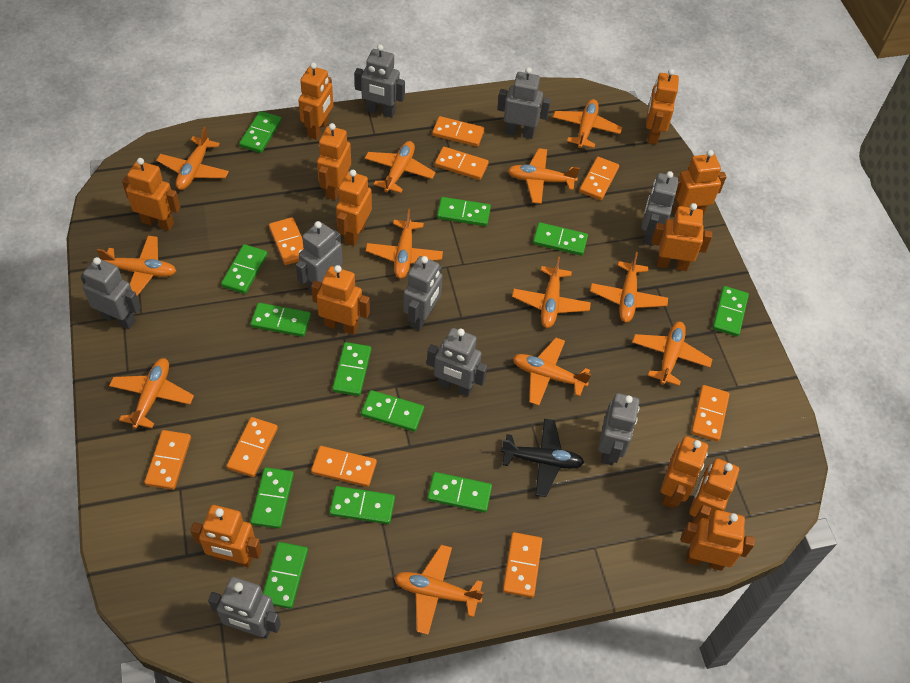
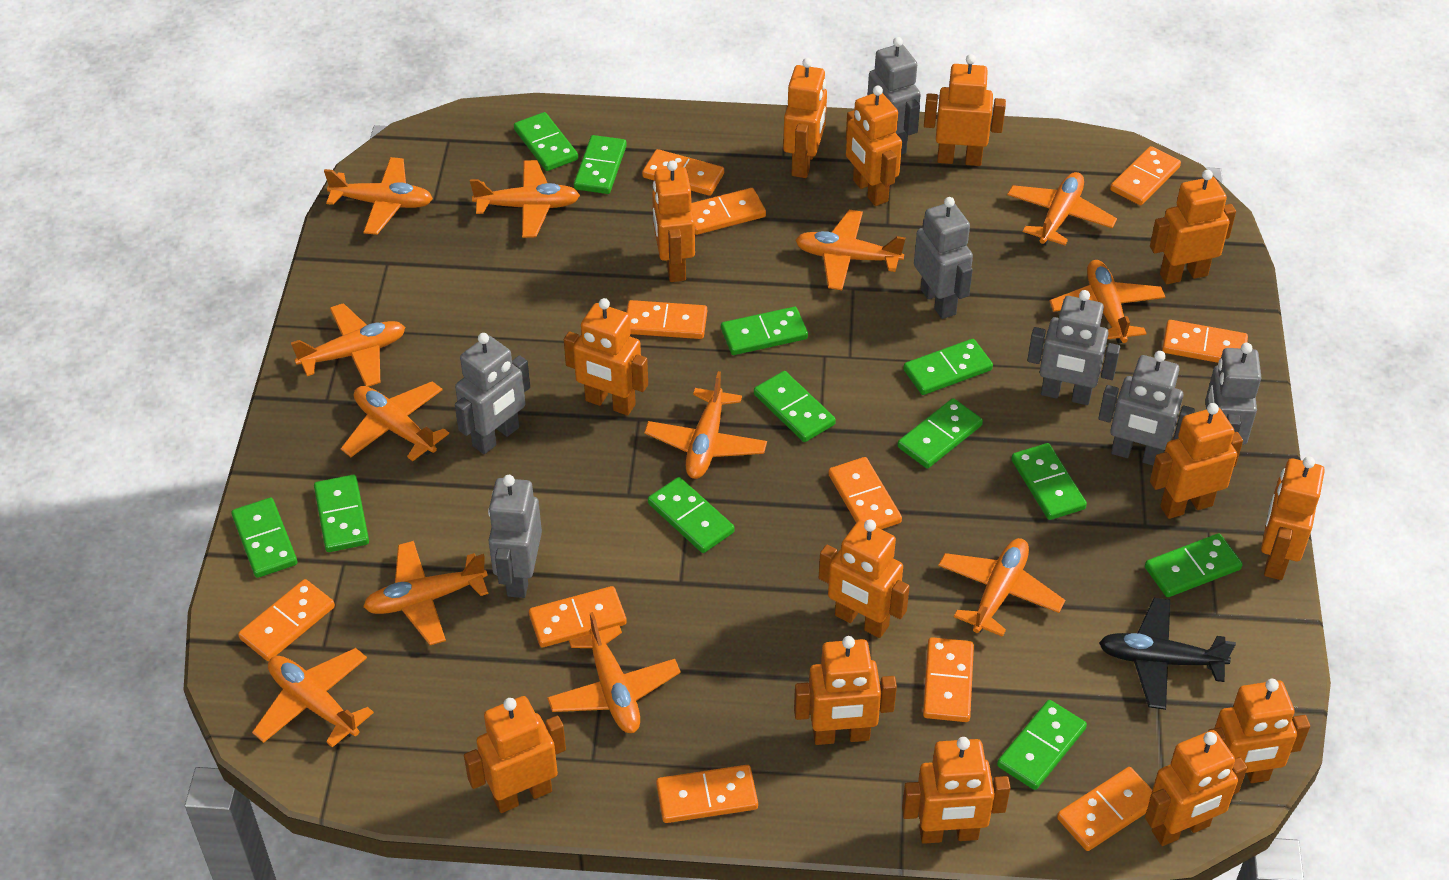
grey robot: 9 -> 7
orange domino: 9 -> 11
orange robot: 12 -> 14

